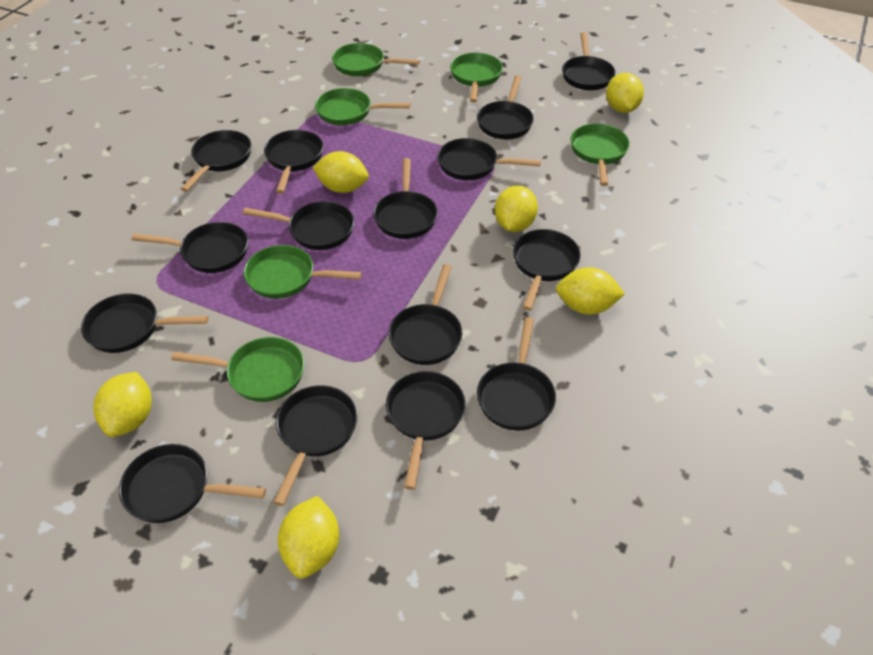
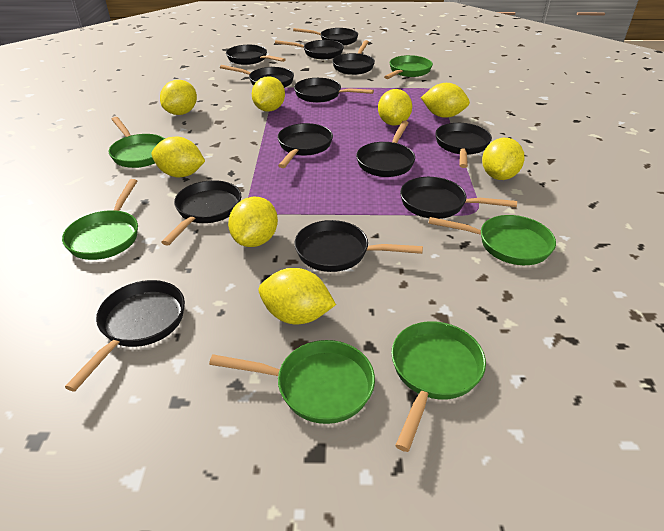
black pan: 15 -> 13
yellow lemon: 6 -> 8

